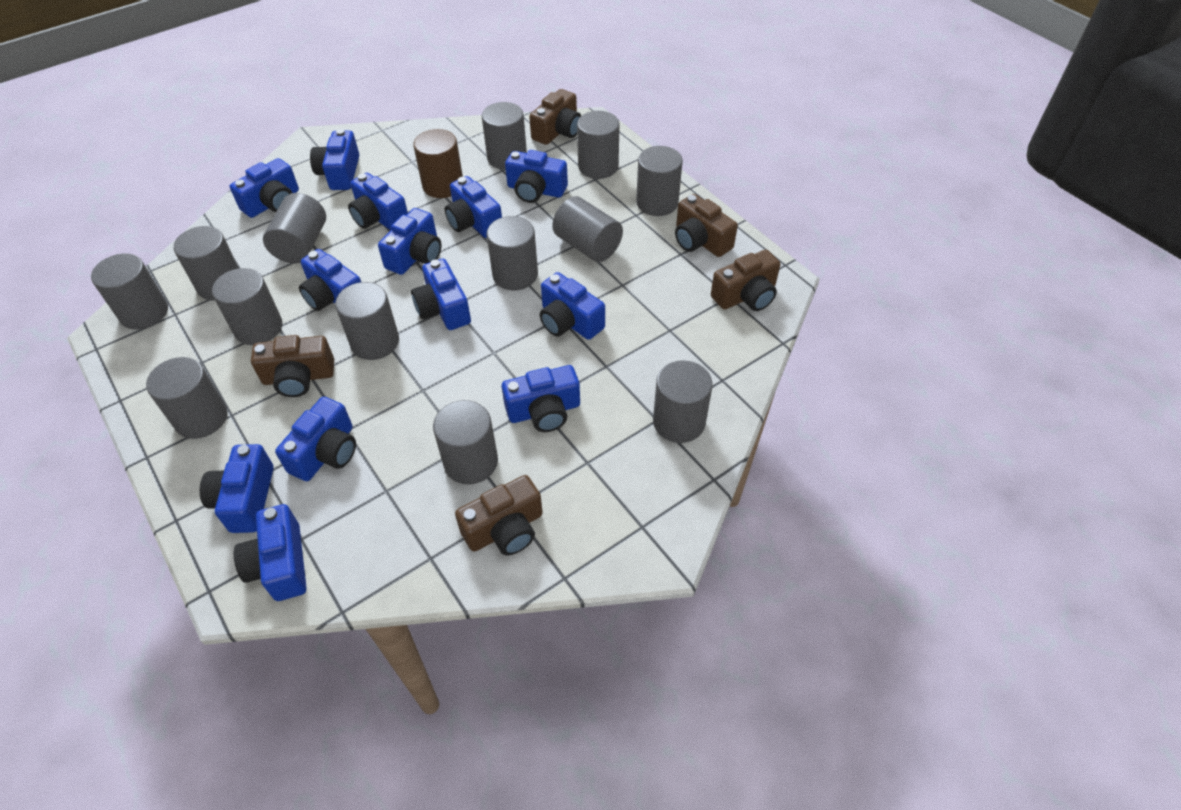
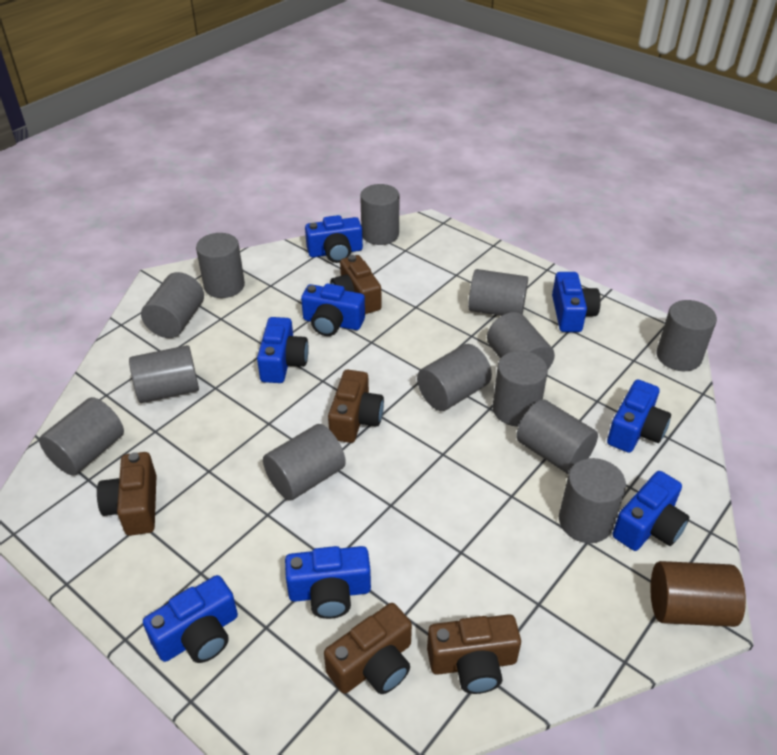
blue camera: 13 -> 8

